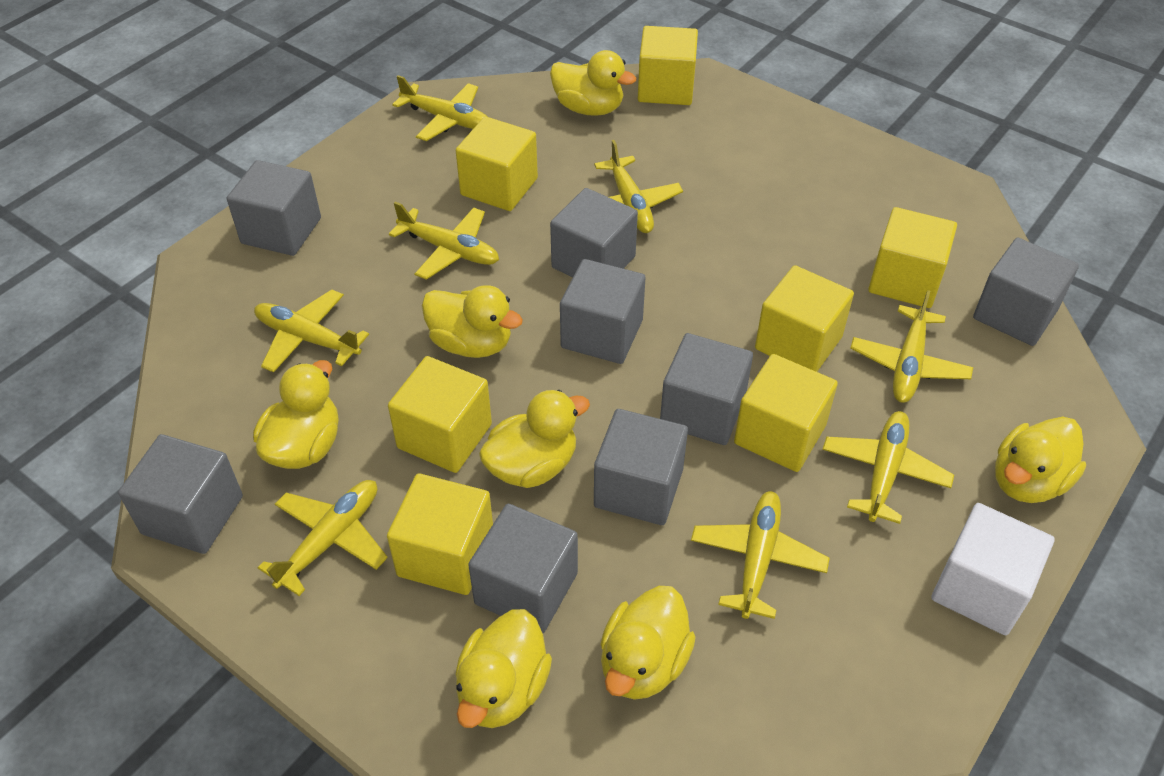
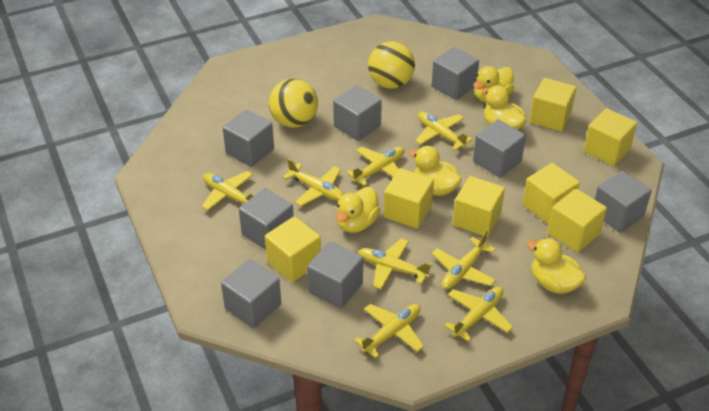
white cube: 1 -> 0
yellow ball: 0 -> 2
yellow duck: 7 -> 5

